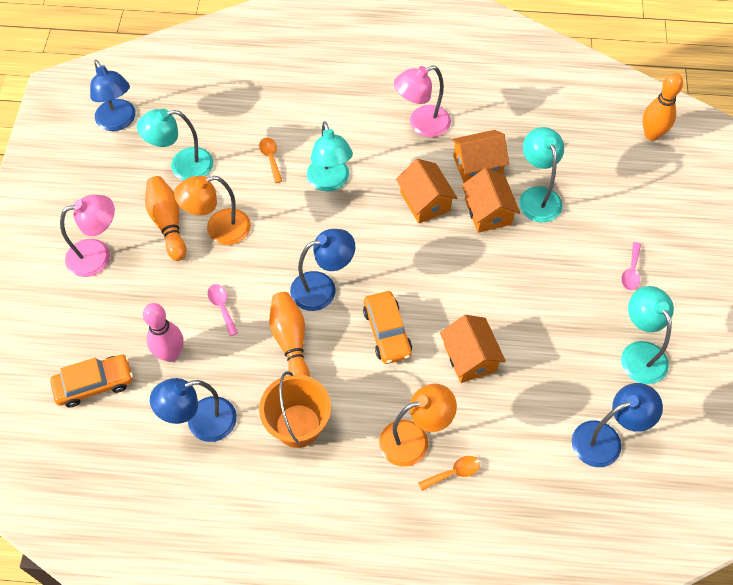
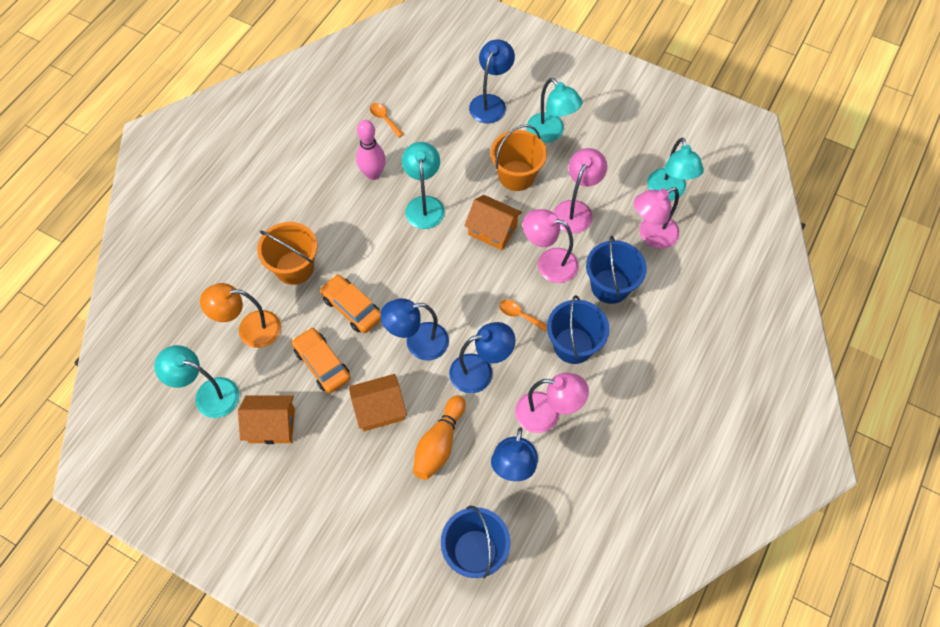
blue bucket: 0 -> 3
orange bowling pin: 3 -> 1
orange bucket: 1 -> 2
orange house: 4 -> 3
orange lamp: 2 -> 1
pink lamp: 2 -> 4
pink spoon: 2 -> 0

